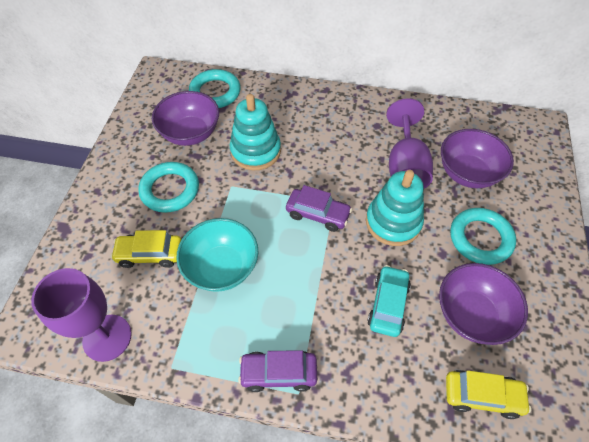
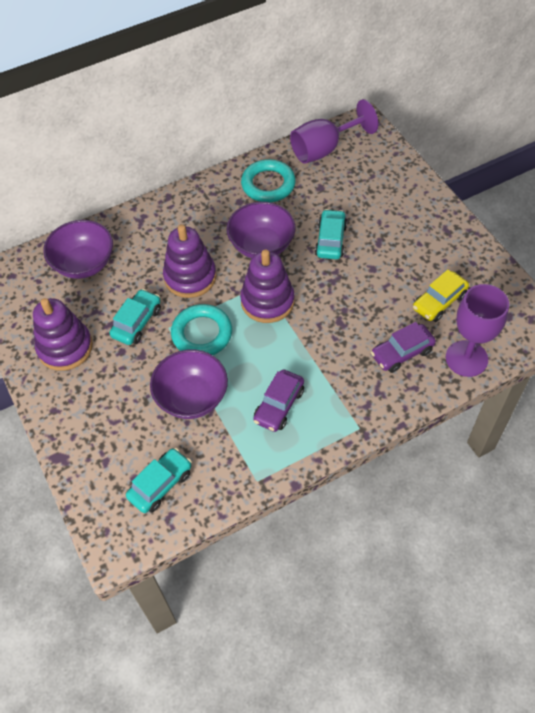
purple stacking toy: 0 -> 3
turquoise bowl: 1 -> 0
turquoise car: 1 -> 3
turquoise ring: 3 -> 2
turquoise stacking toy: 2 -> 0
yellow car: 2 -> 1

